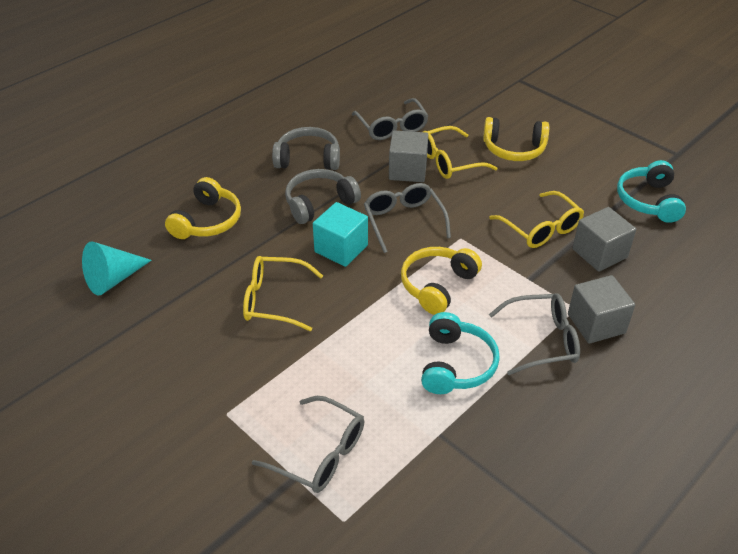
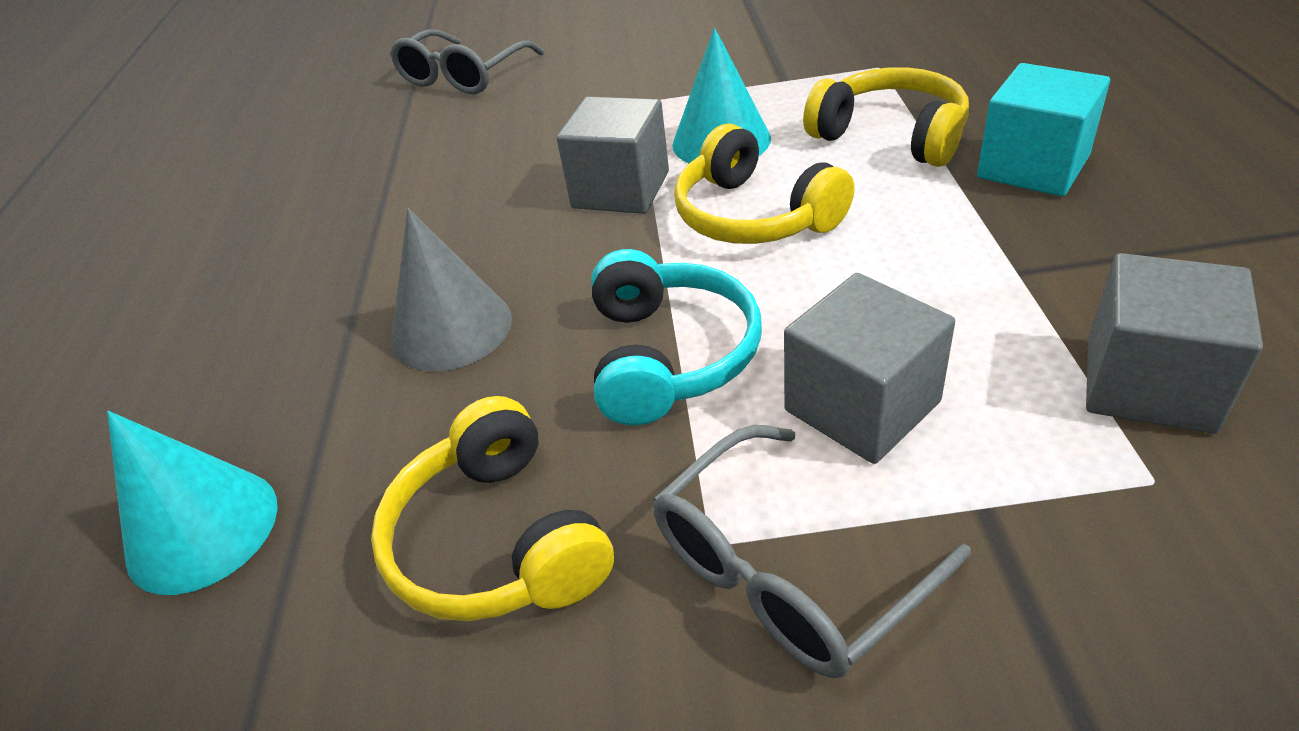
grey cone: 0 -> 1
grey glasses: 4 -> 2
grey headphones: 2 -> 0
turquoise cone: 1 -> 2
turquoise headphones: 2 -> 1
yellow glasses: 3 -> 0

